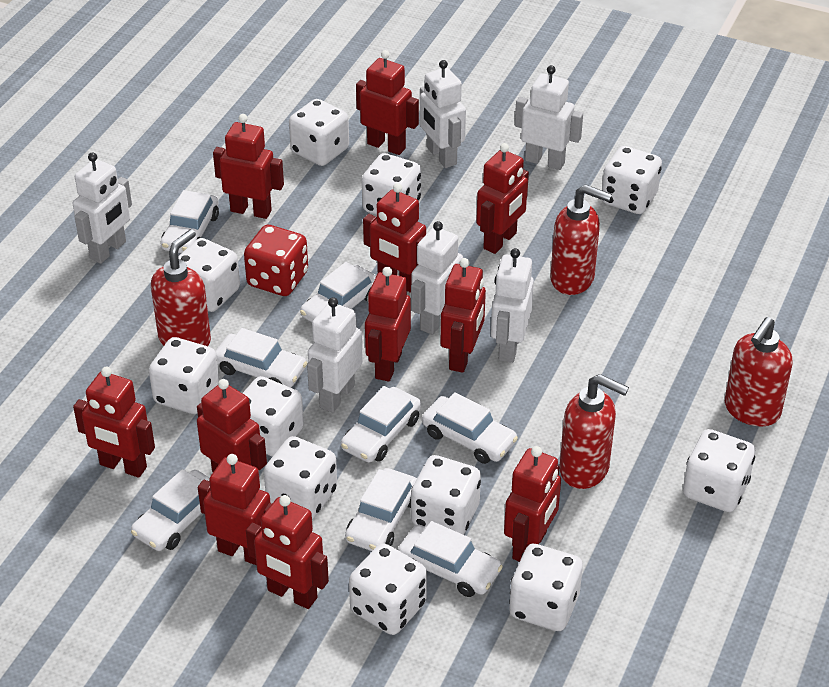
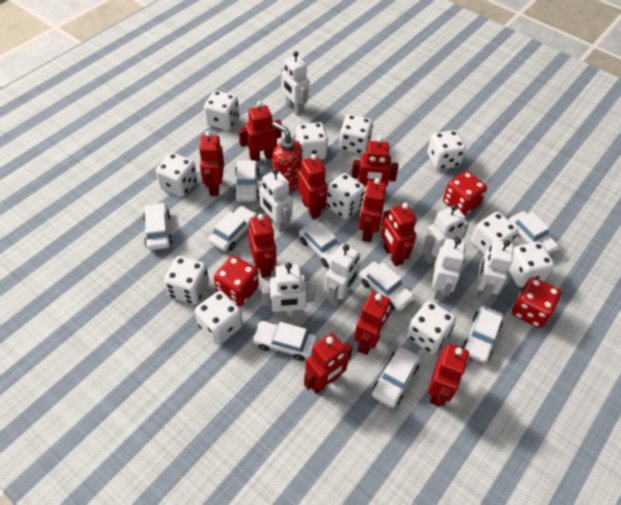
red dice: 1 -> 3
red robot: 11 -> 10
red soap dispenser: 4 -> 1
white car: 8 -> 9
white robot: 6 -> 7

